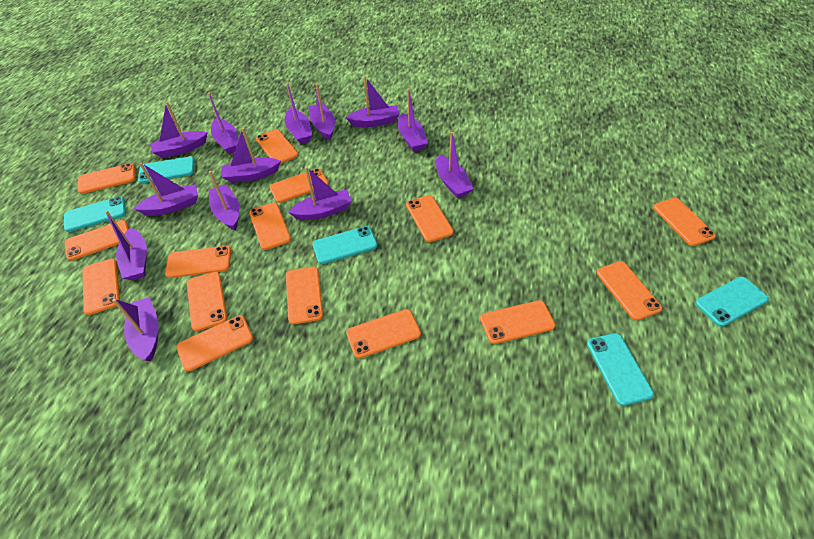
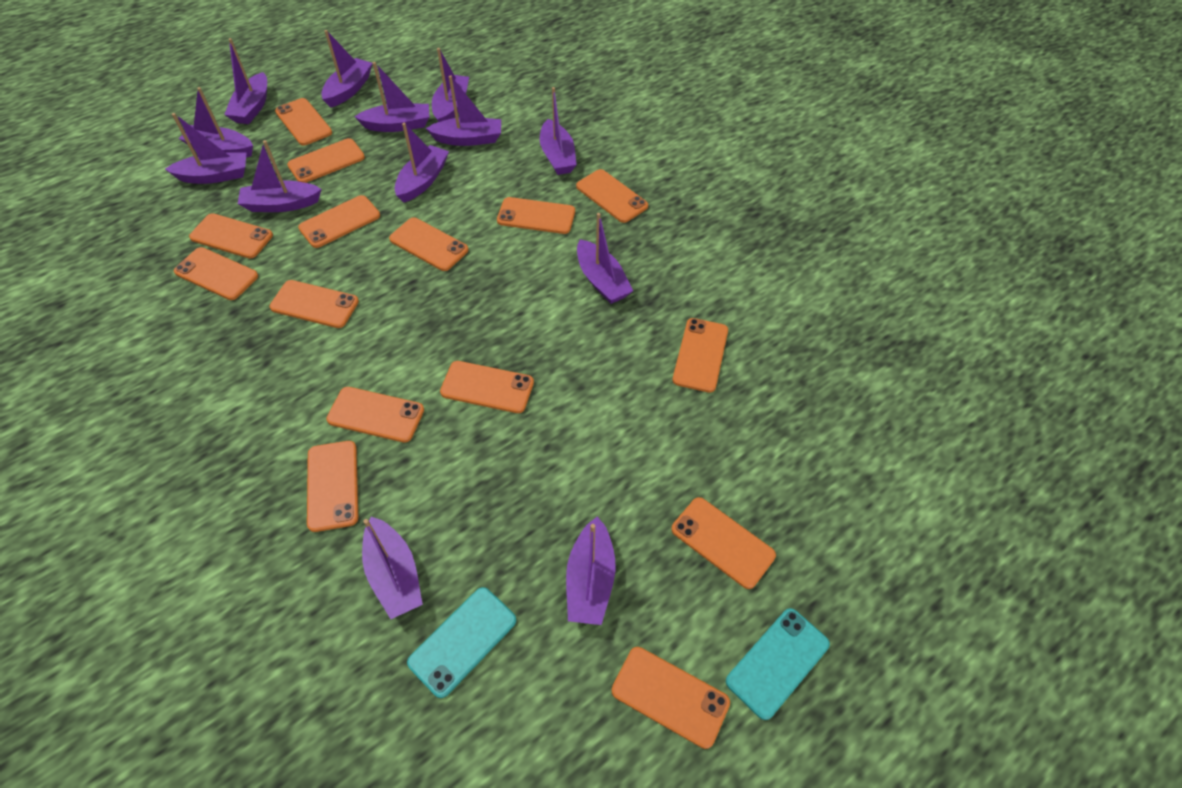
turquoise phone: 5 -> 2

